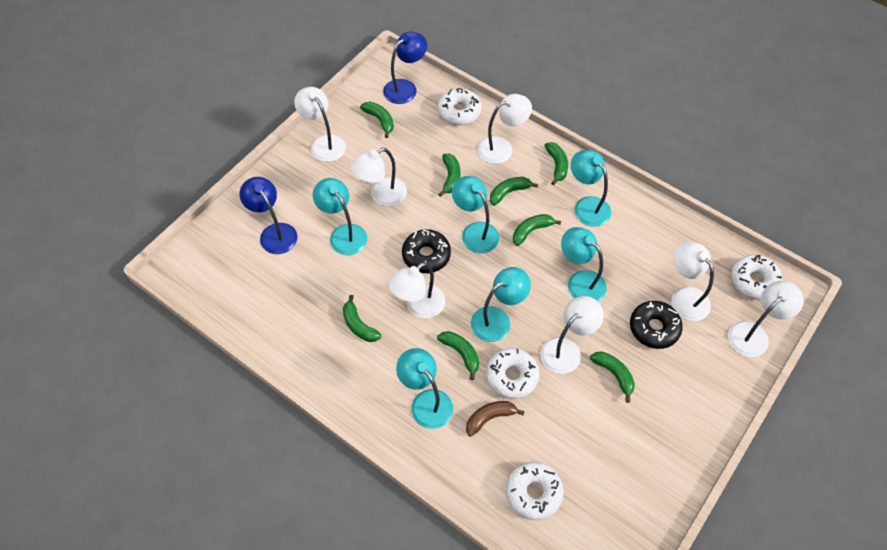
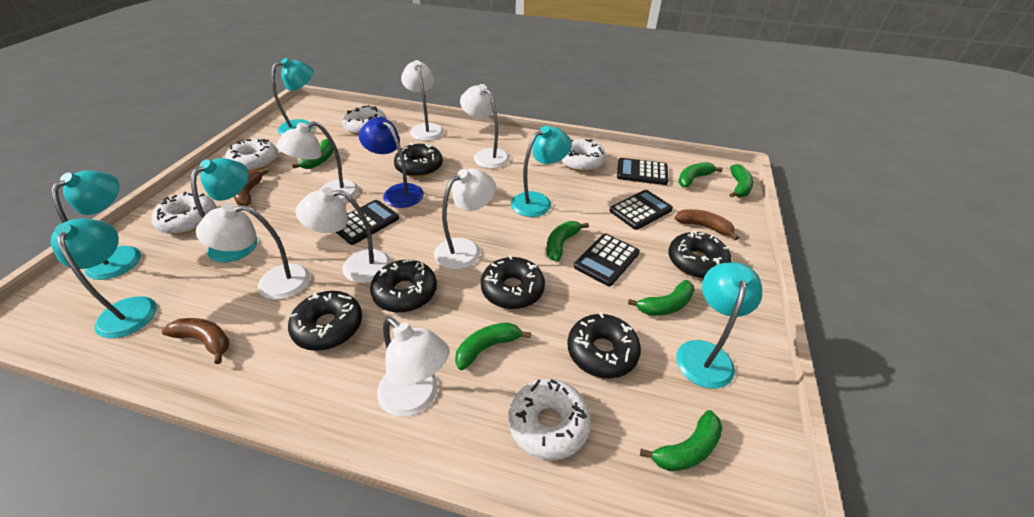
black calculator: 0 -> 4
black donut: 2 -> 6
blue lamp: 2 -> 1
brown banana: 1 -> 3
green banana: 8 -> 7
white donut: 4 -> 5

